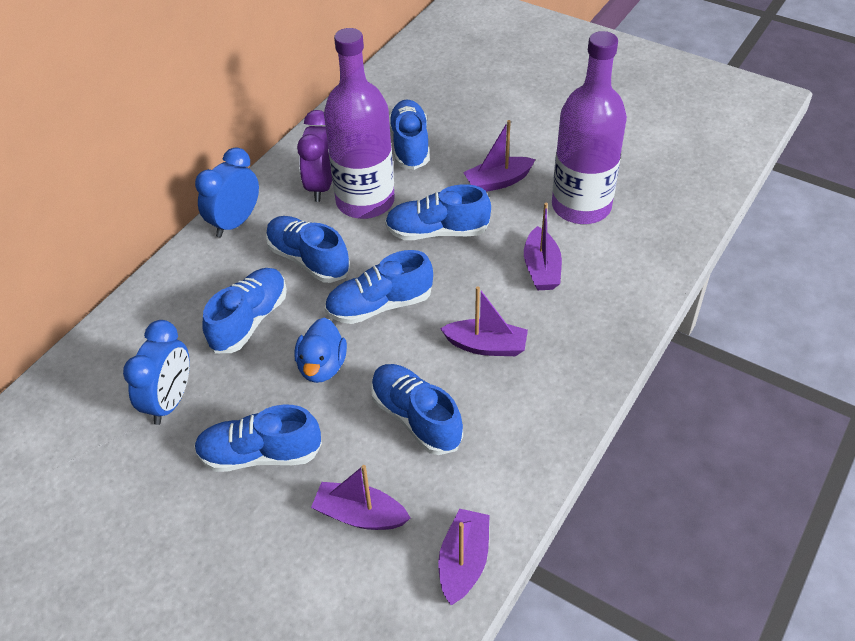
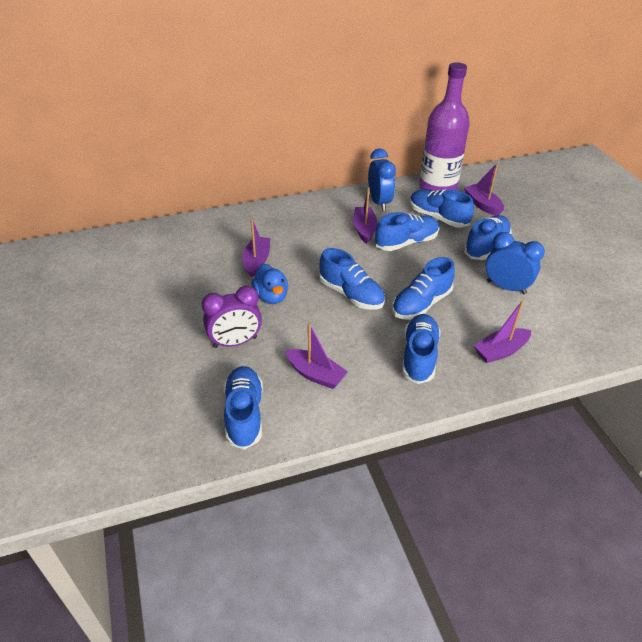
purple bottle: 2 -> 1

